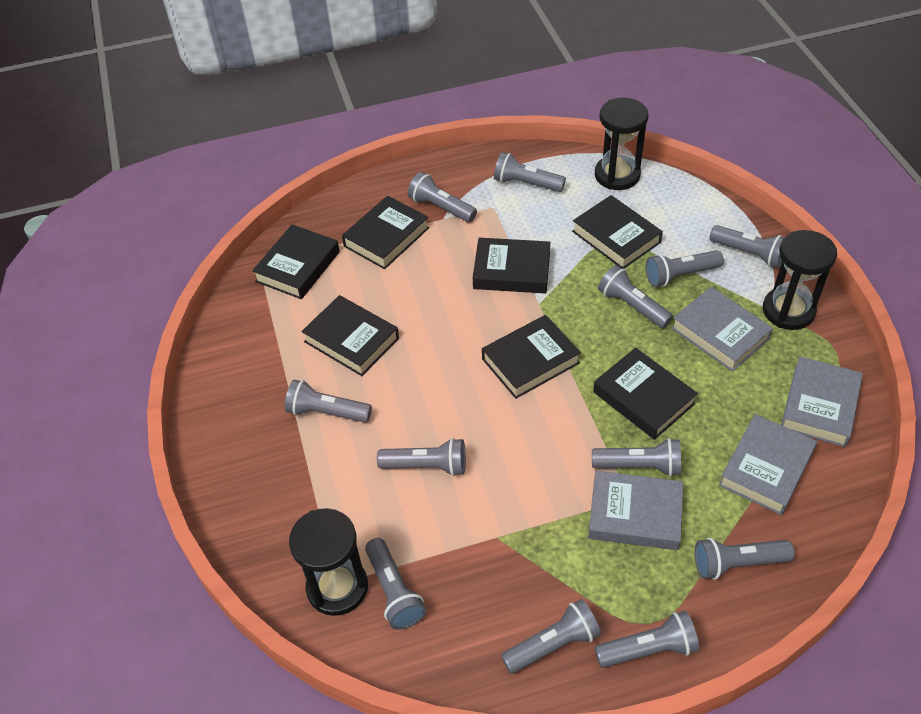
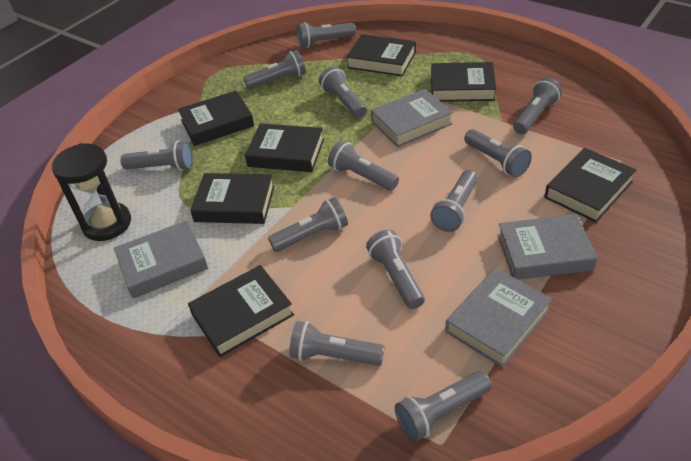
black hourglass: 3 -> 1

